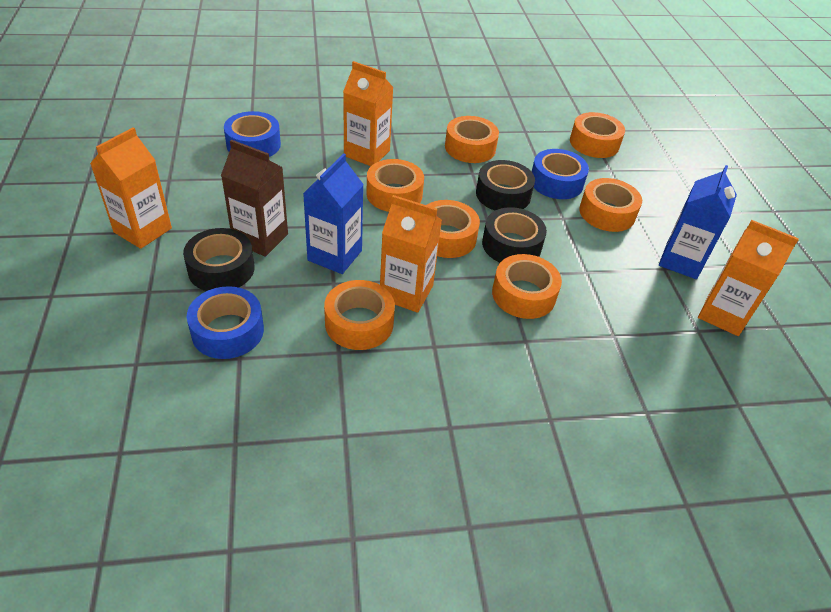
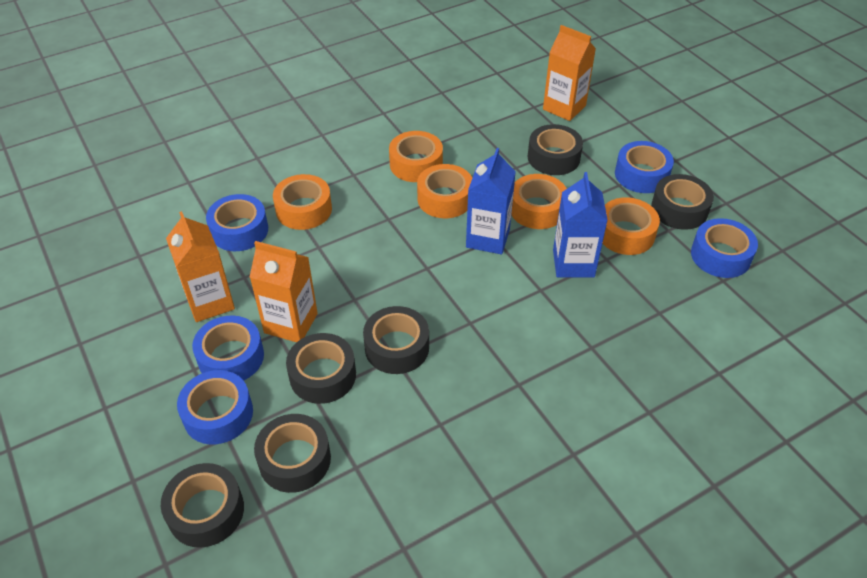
black tape: 3 -> 6
blue tape: 3 -> 5
brown carton: 1 -> 0
orange carton: 4 -> 3
orange tape: 7 -> 5

